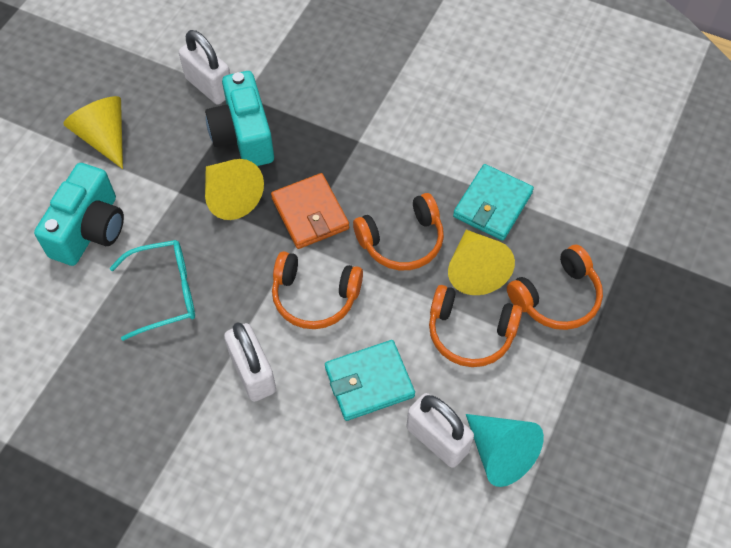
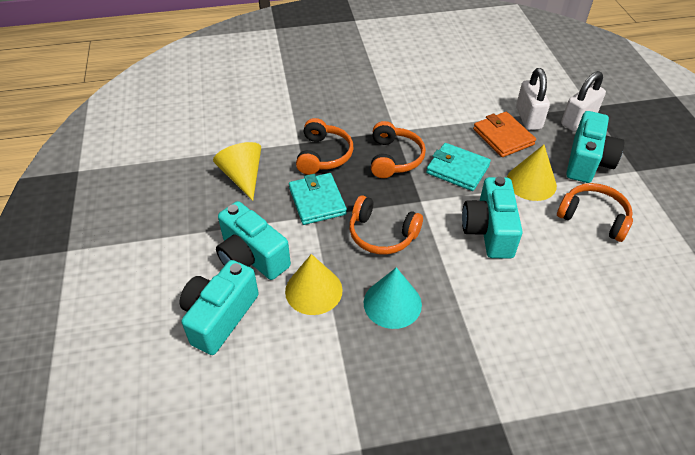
turquoise camera: 2 -> 4
turquoise glasses: 1 -> 0
white padlock: 3 -> 2

